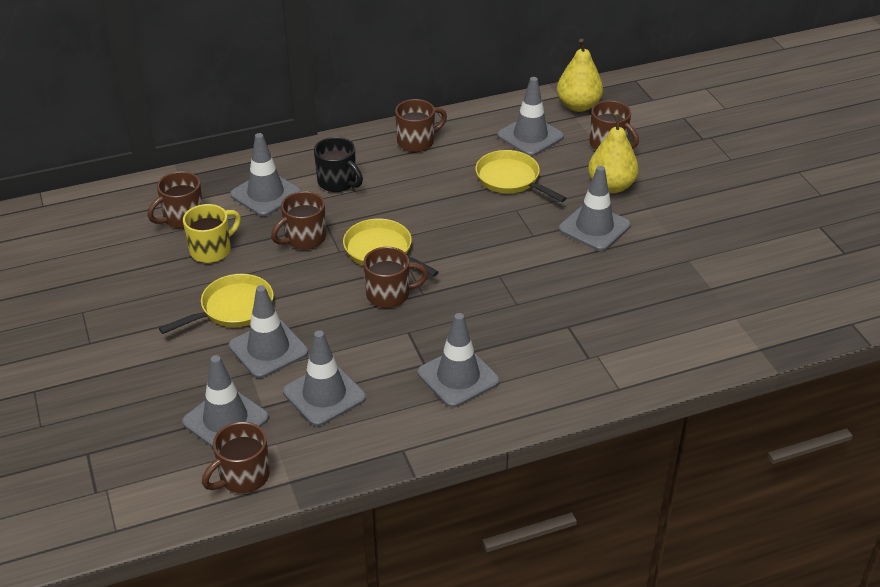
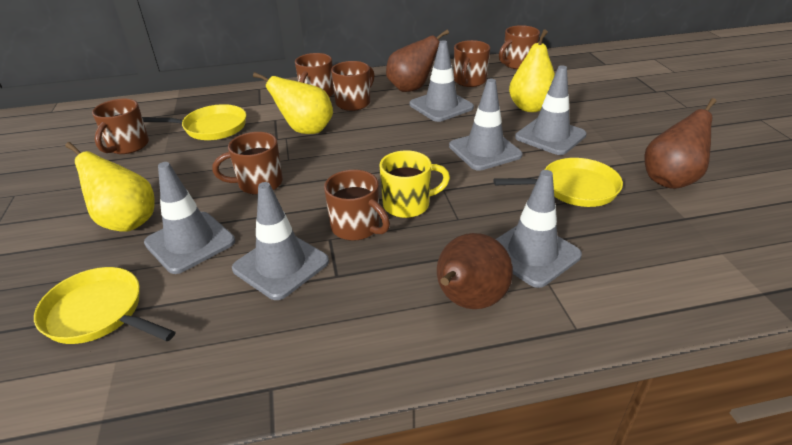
black mug: 1 -> 0
brown mug: 6 -> 7
brown pear: 0 -> 3
grey traffic cone: 7 -> 6
yellow pear: 2 -> 3

